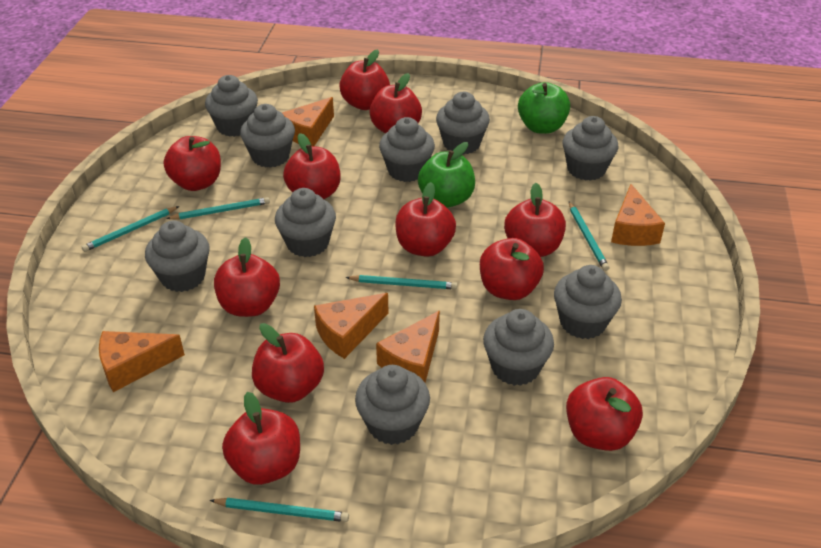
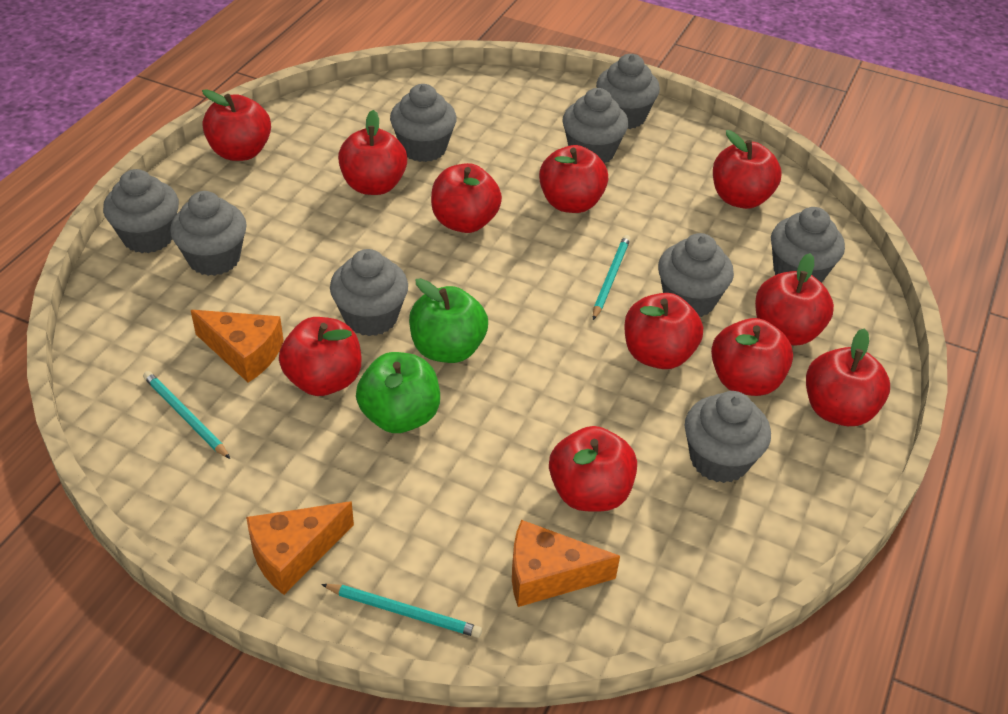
grey cupcake: 10 -> 9
orange cheese: 5 -> 3
turquoise pencil: 5 -> 3

